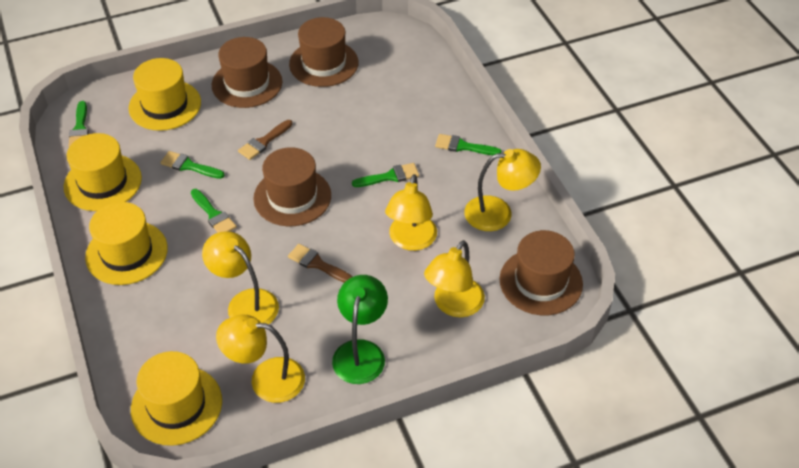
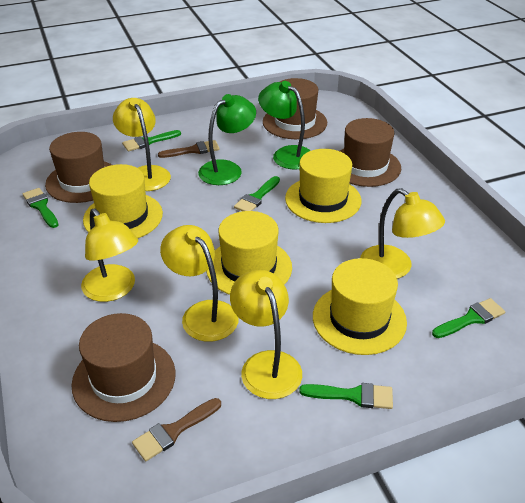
green lamp: 1 -> 2

